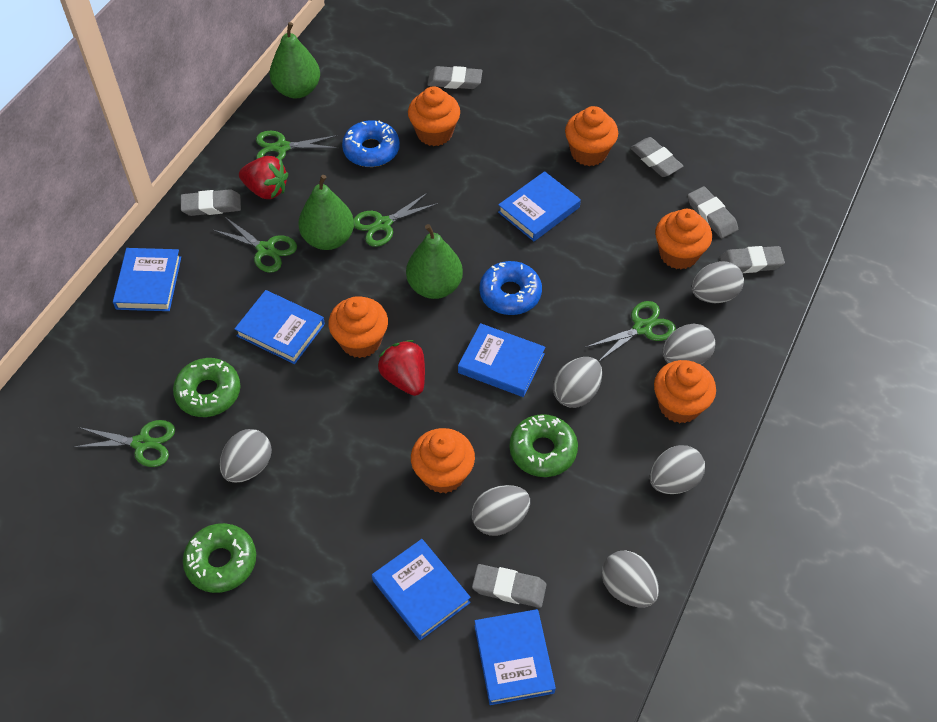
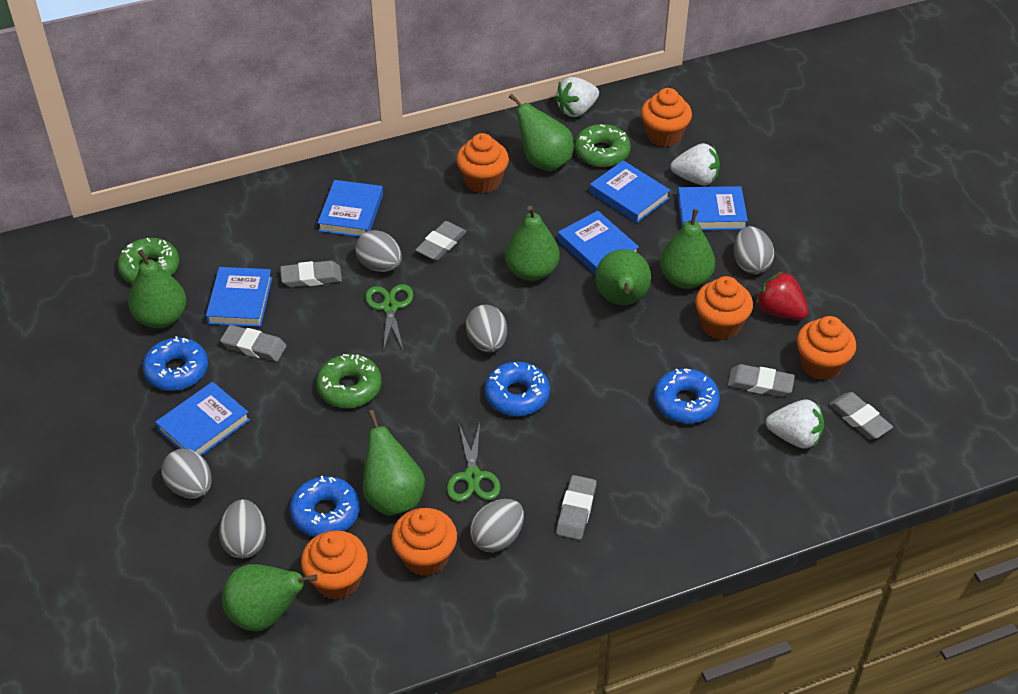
blue donut: 2 -> 4
green pear: 3 -> 7
green scissors: 5 -> 2
grey egg: 7 -> 6
red strawberry: 2 -> 1
white strawberry: 0 -> 3

